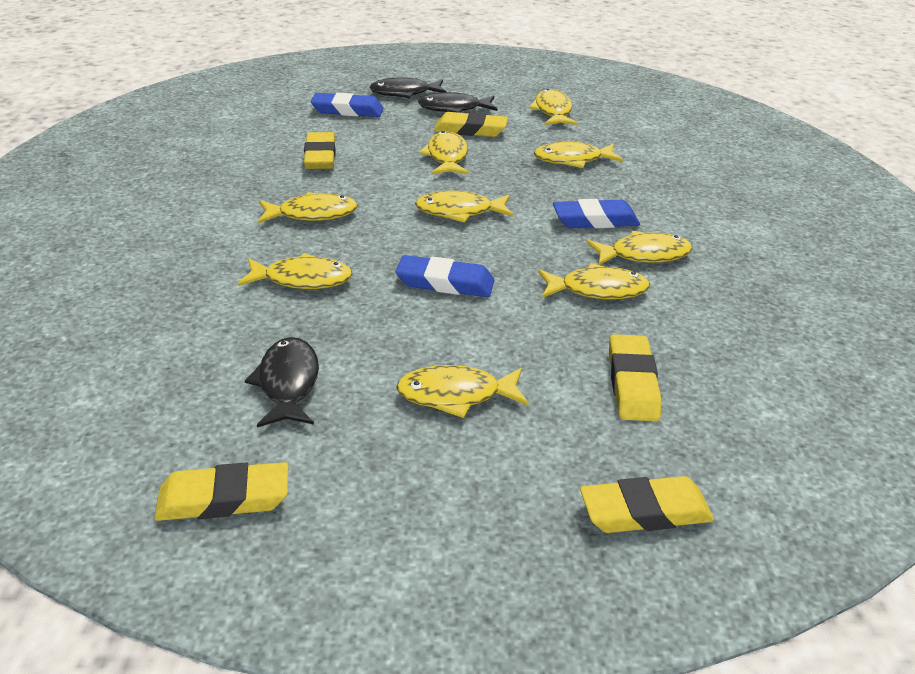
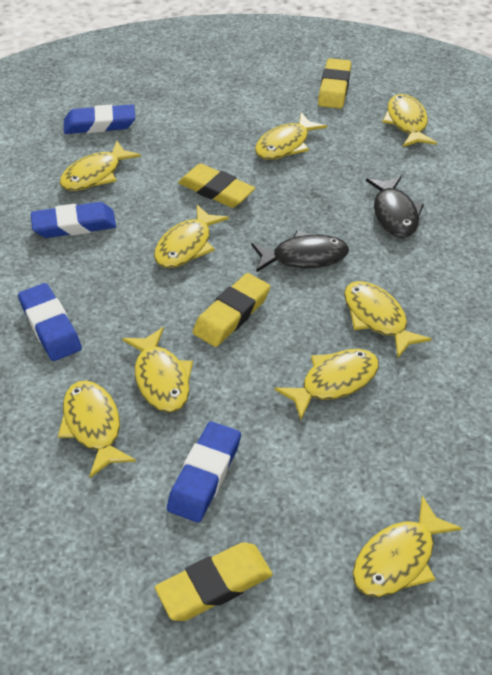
black fish: 3 -> 2
blue eraser: 3 -> 4
yellow eraser: 5 -> 4

